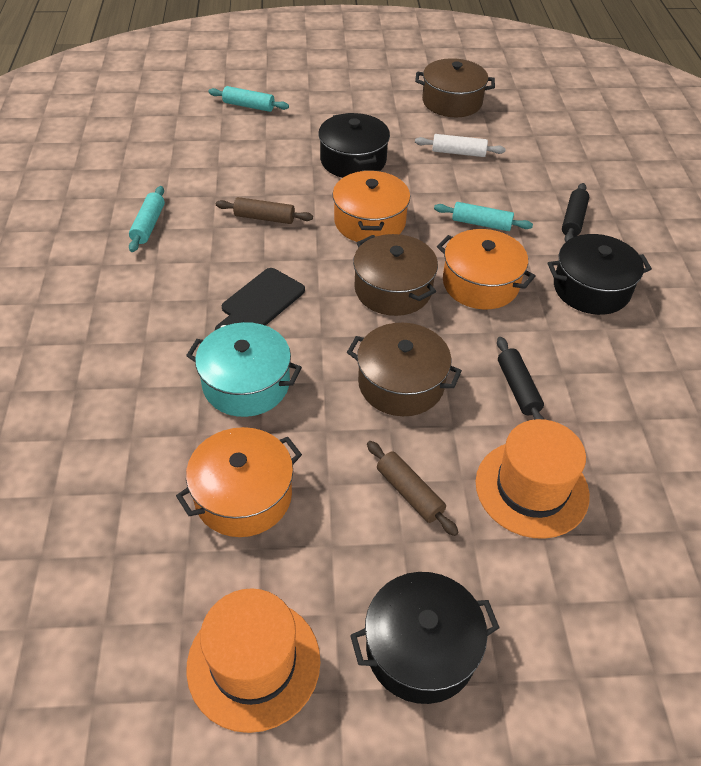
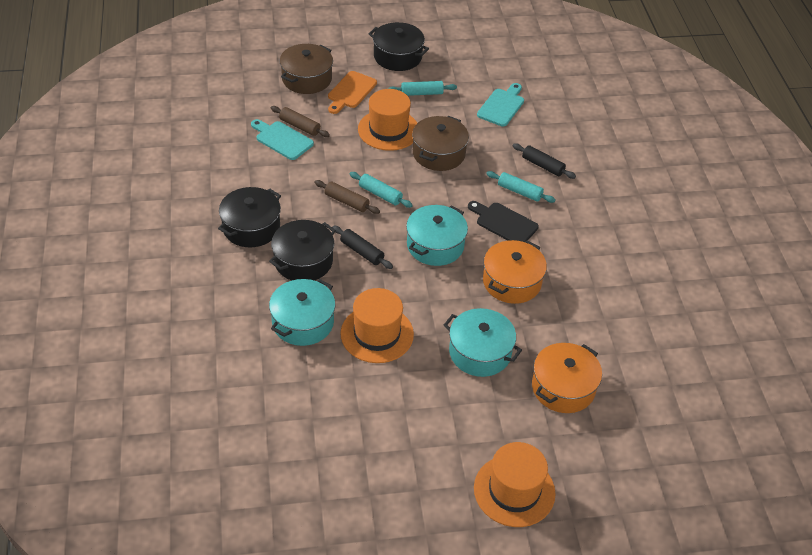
brown pot: 3 -> 2
orange cutting board: 0 -> 1
orange hat: 2 -> 3
orange pot: 3 -> 2
turquoise cutting board: 0 -> 2
turquoise pot: 1 -> 3
white rolling pin: 1 -> 0

